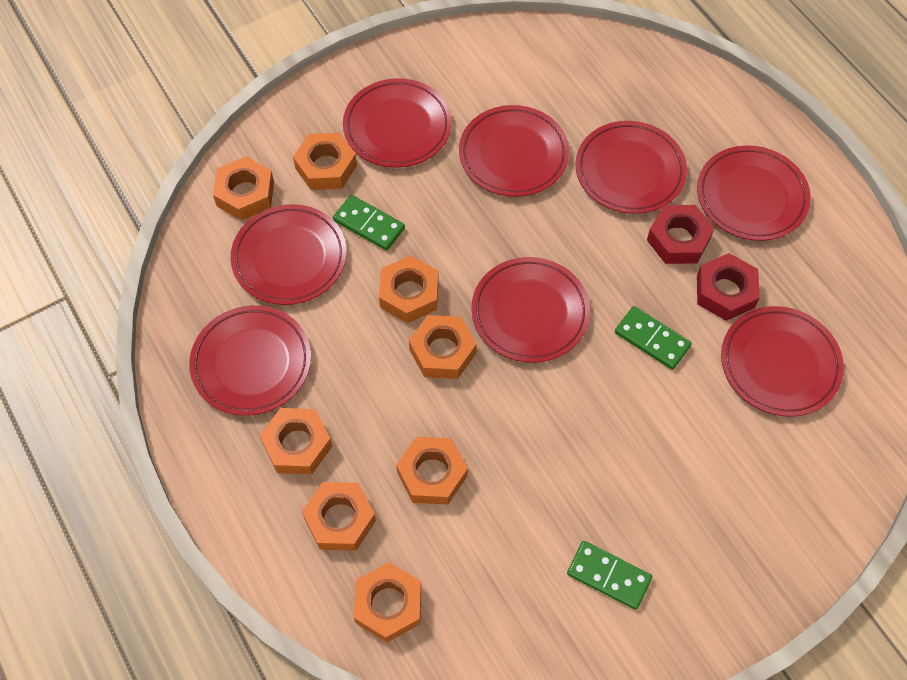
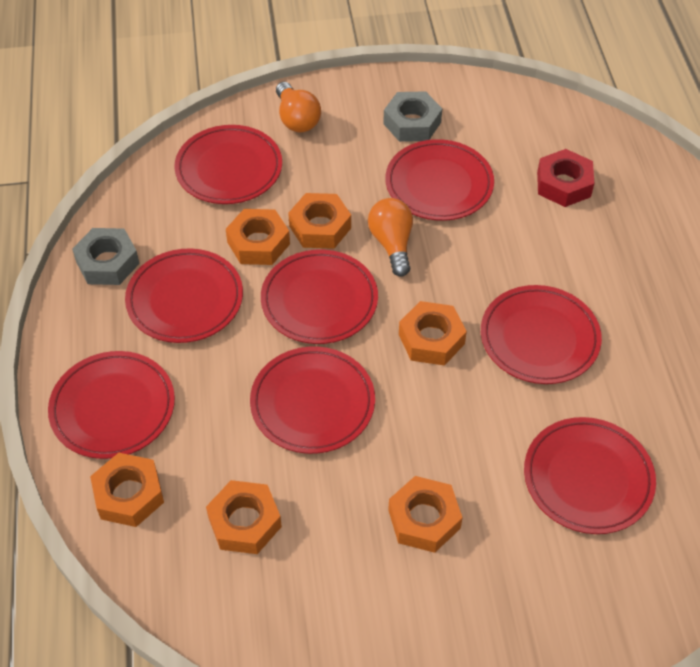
green domino: 3 -> 0
grey nut: 0 -> 2
orange light bulb: 0 -> 2
orange nut: 8 -> 6
red nut: 2 -> 1

